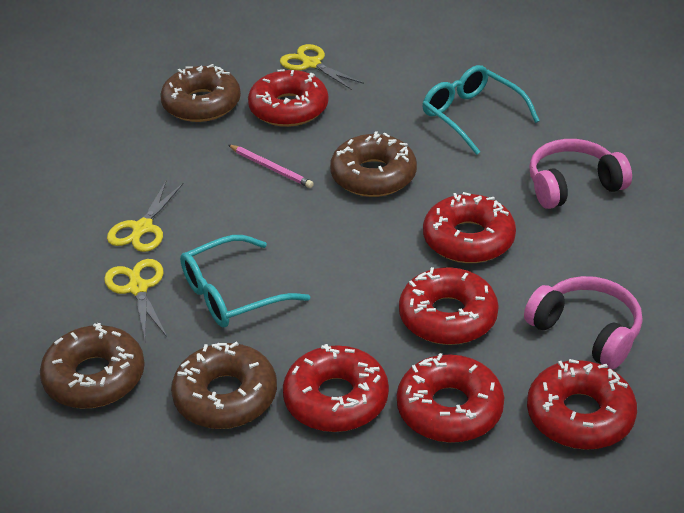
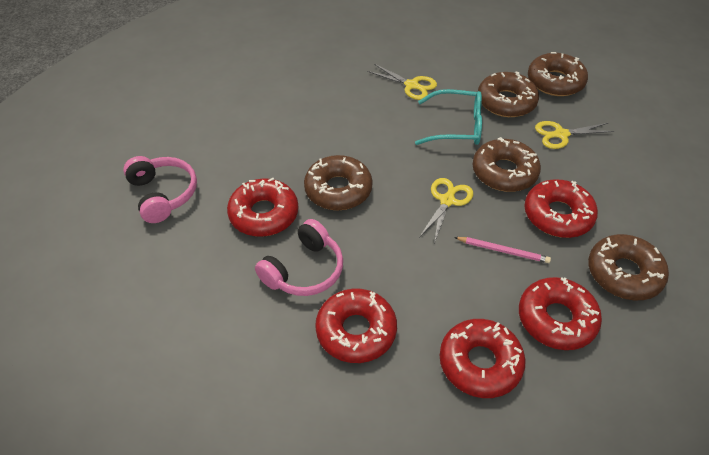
brown donut: 4 -> 5
red donut: 6 -> 5
turquoise glasses: 2 -> 1

